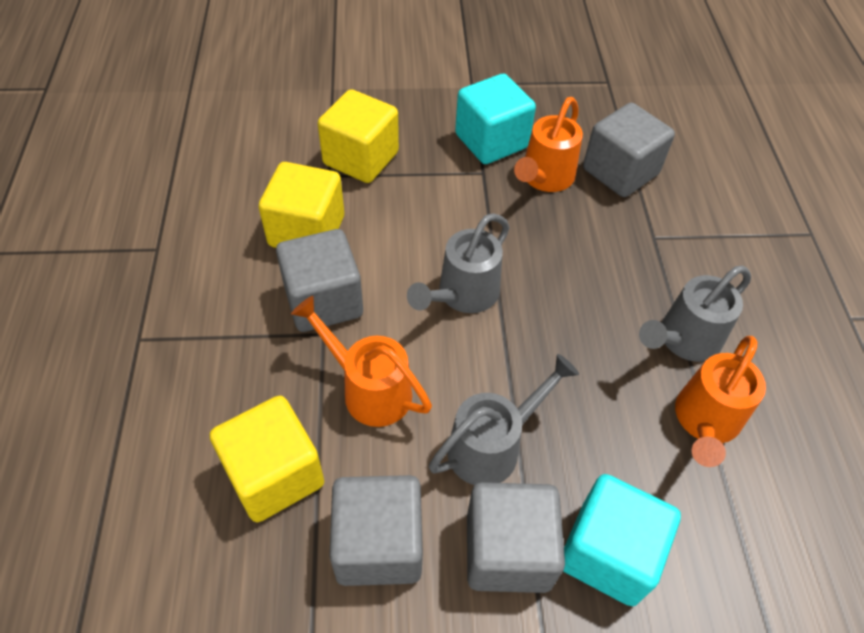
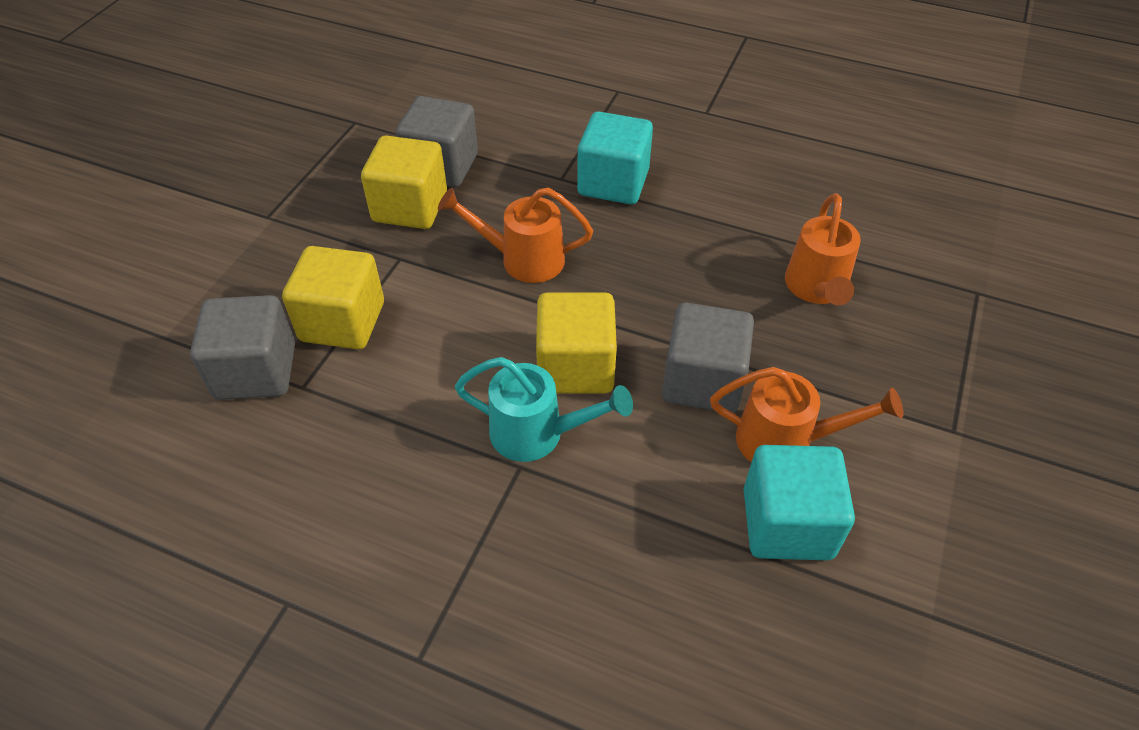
grey cube: 4 -> 3
grey watering can: 3 -> 0
turquoise watering can: 0 -> 1

